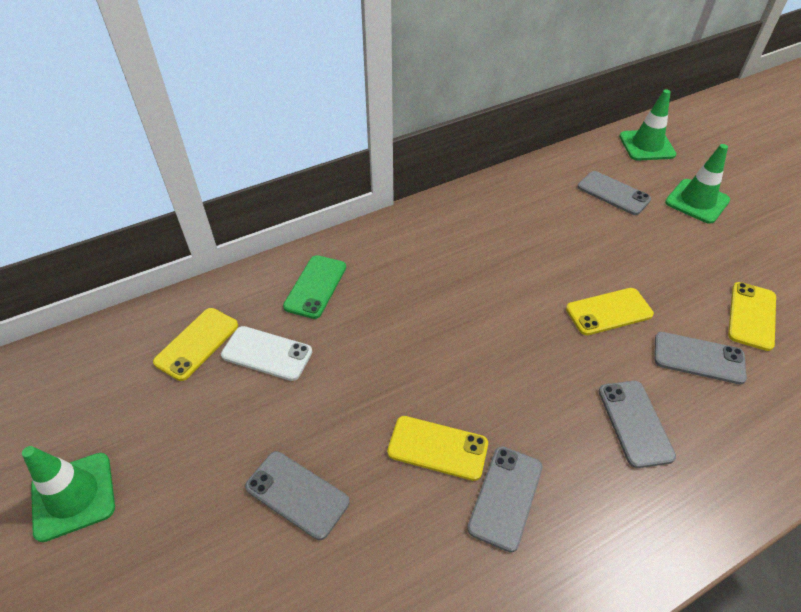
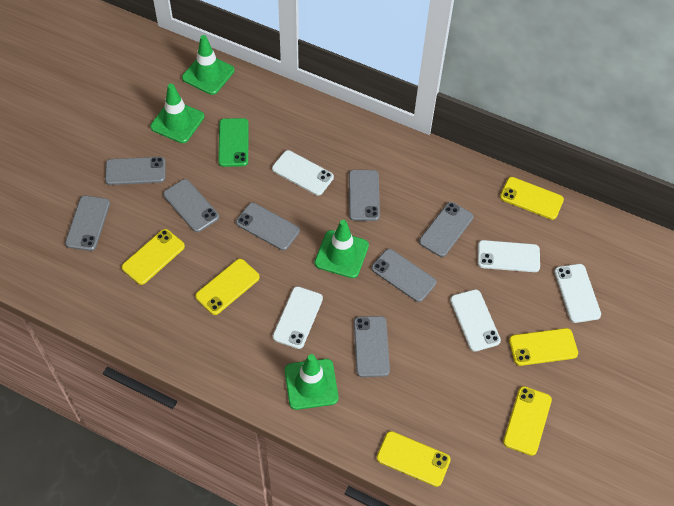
green traffic cone: 3 -> 4
grey phone: 5 -> 8
white phone: 1 -> 5
yellow phone: 4 -> 6

